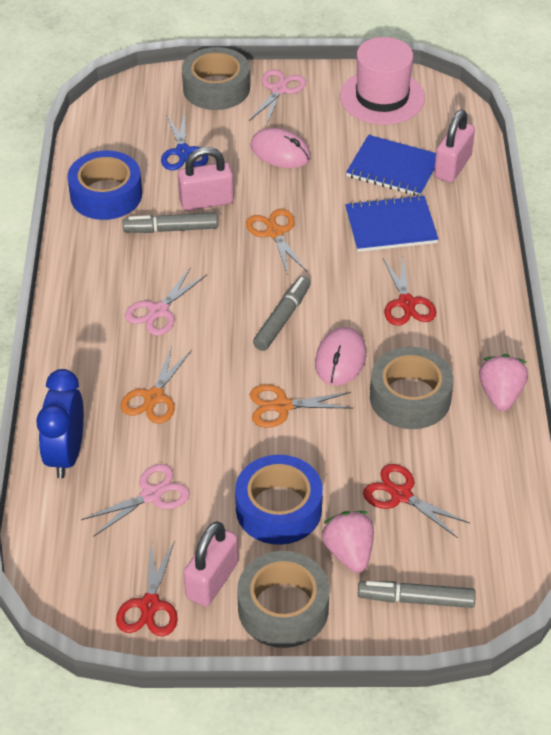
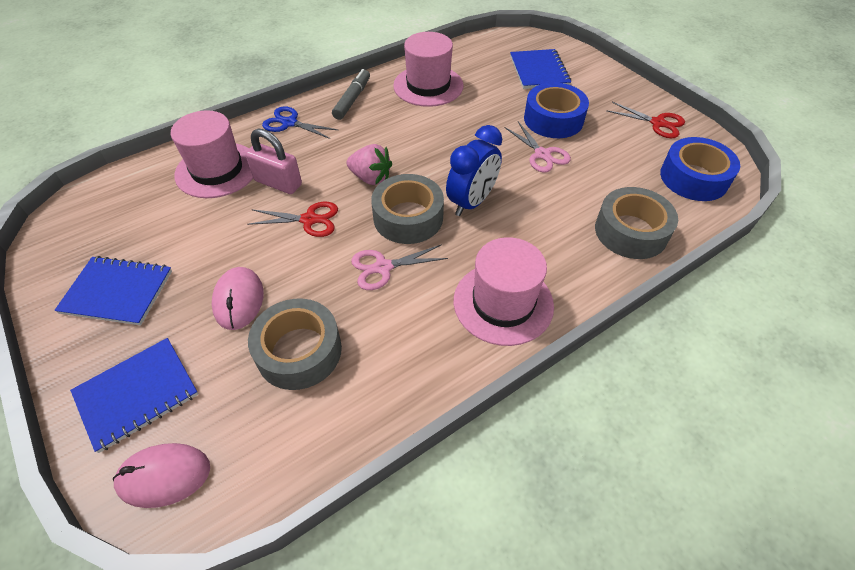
blue notebook: 2 -> 3
grey marker: 3 -> 1
orange scissors: 3 -> 0
pink hat: 1 -> 3
pink padlock: 3 -> 1
pink scissors: 3 -> 2
pink strawberry: 2 -> 1
red scissors: 3 -> 2

